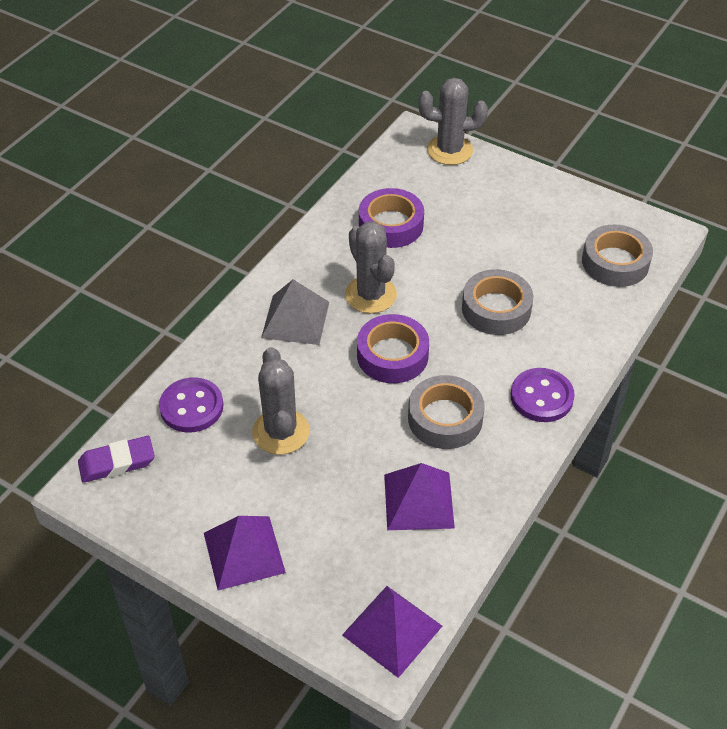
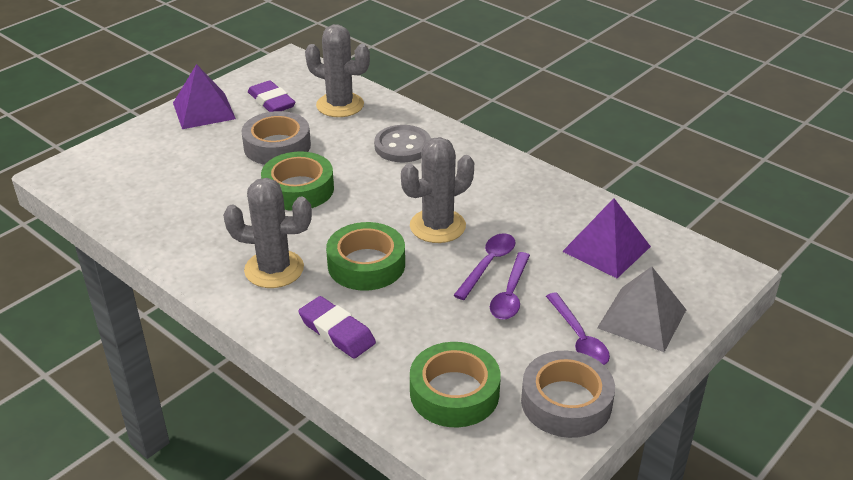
green tape: 0 -> 3
grey button: 0 -> 1
grey tape: 3 -> 2
purple button: 2 -> 0
purple eraser: 1 -> 2
purple pyramid: 3 -> 2
purple spoon: 0 -> 3
purple tape: 2 -> 0

